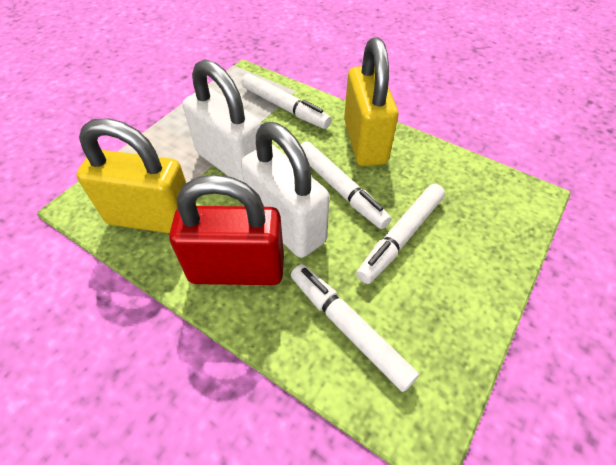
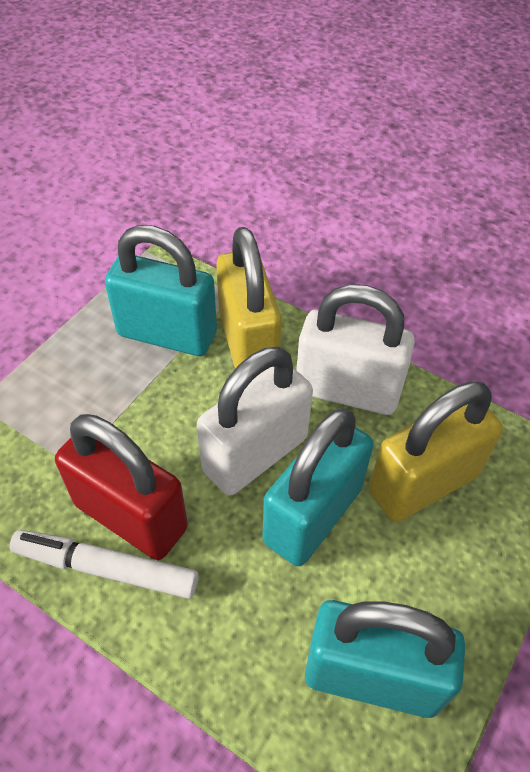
turquoise padlock: 0 -> 3
white marker: 4 -> 1

